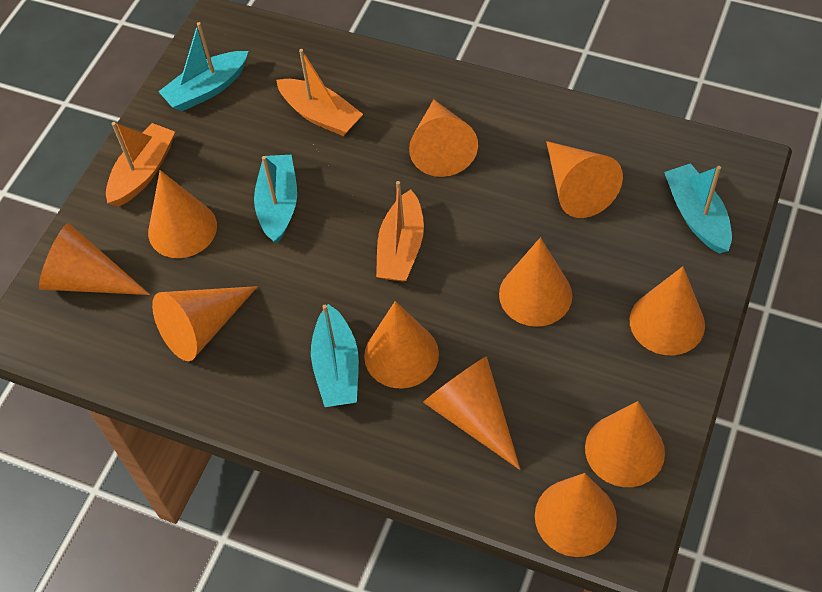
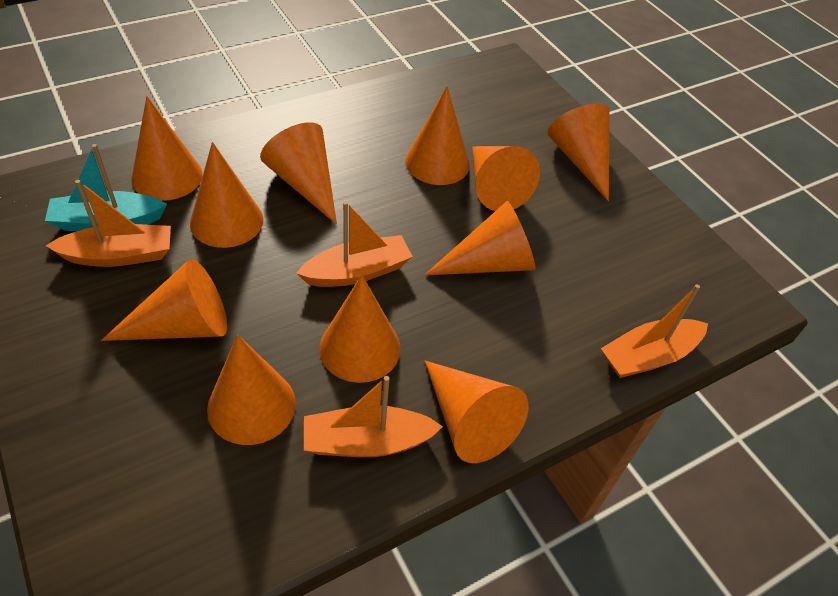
orange boat: 3 -> 4
turquoise boat: 4 -> 1

